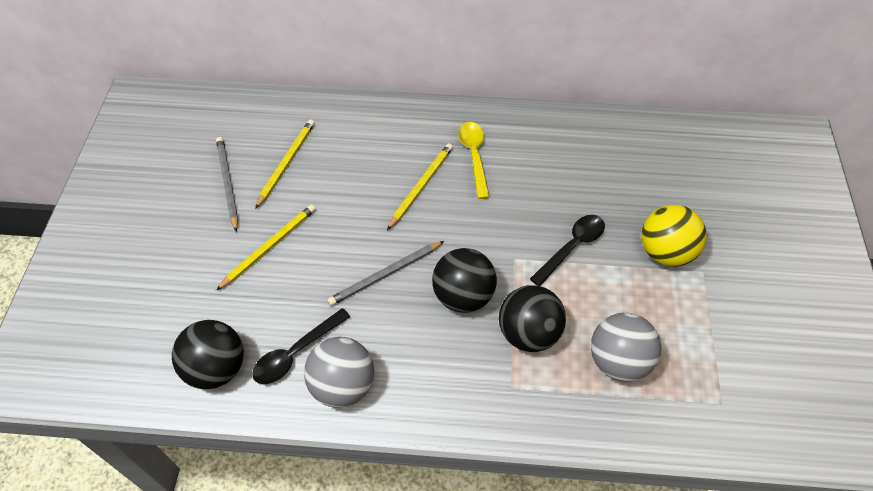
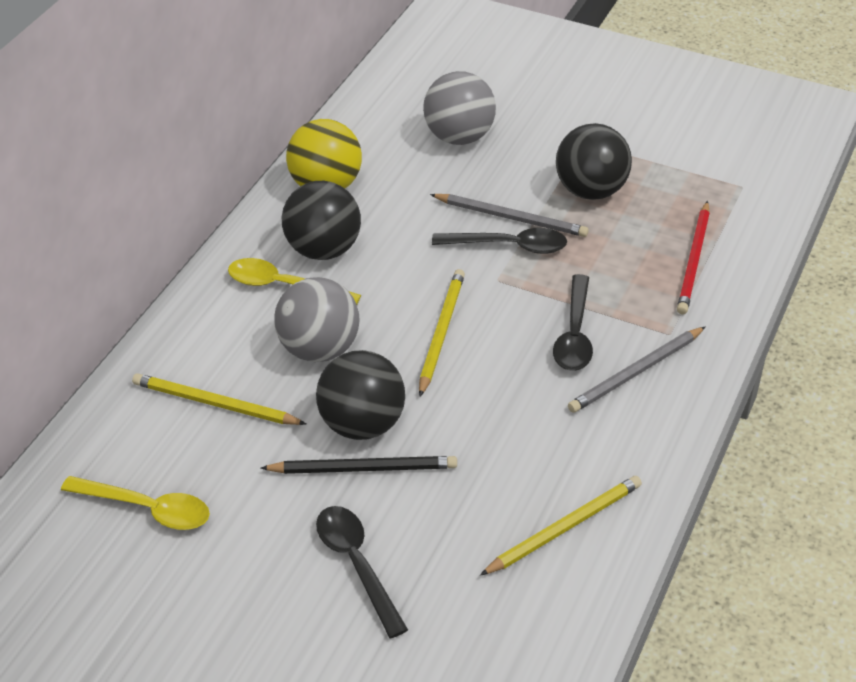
black pencil: 0 -> 1
black spoon: 2 -> 3
red pencil: 0 -> 1
yellow spoon: 1 -> 2

